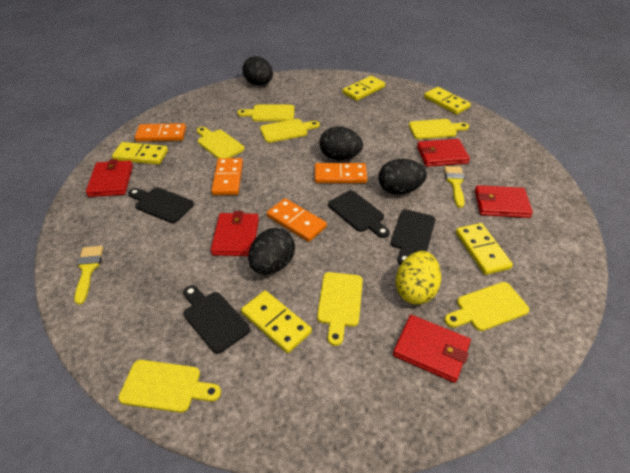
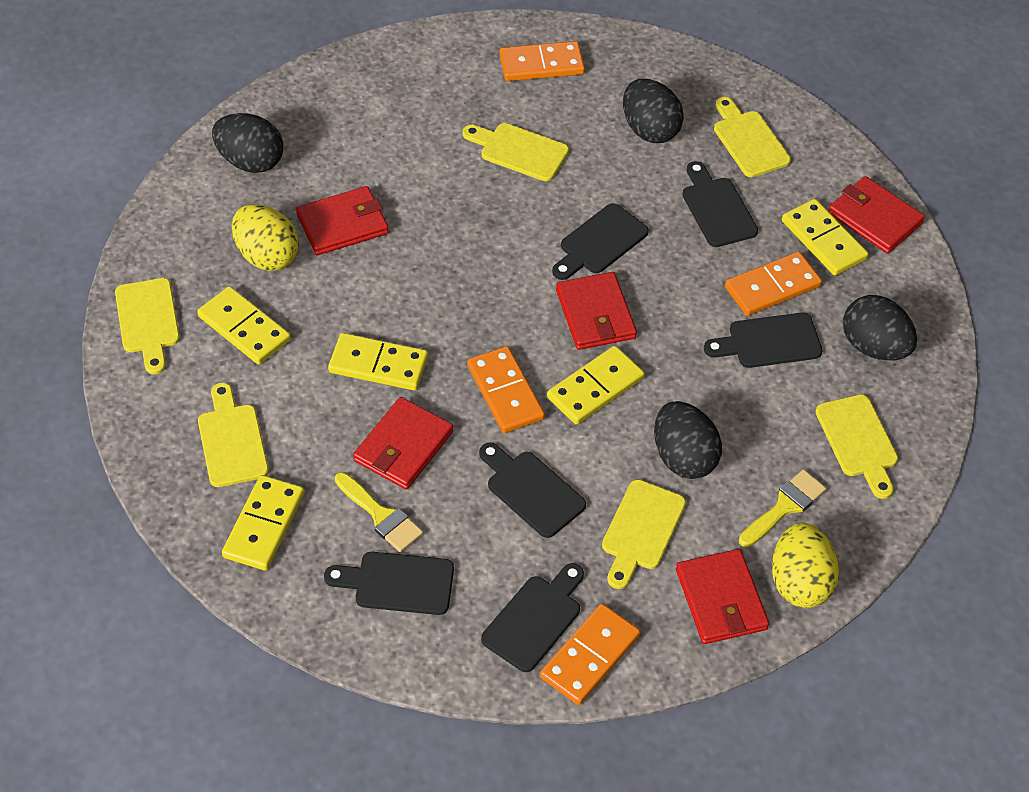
black cutting board: 4 -> 6
yellow cutting board: 7 -> 6
yellow egg: 1 -> 2

